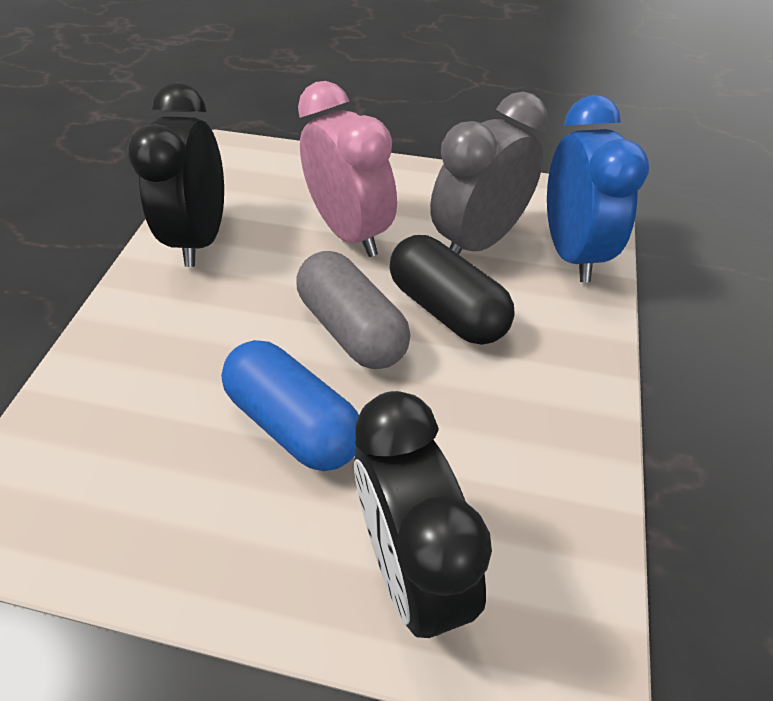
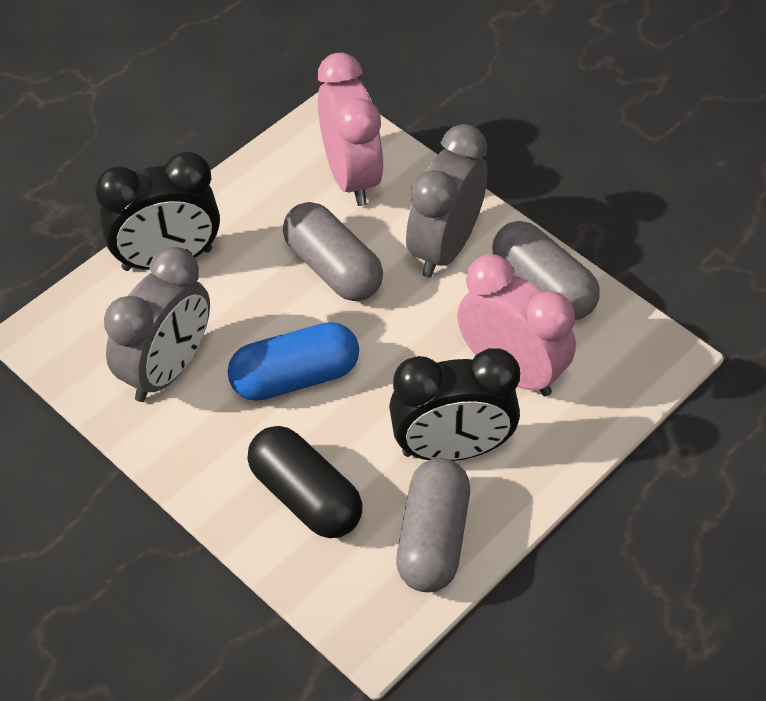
blue clock: 1 -> 0
grey capsule: 1 -> 3
grey clock: 1 -> 2
pink clock: 1 -> 2

